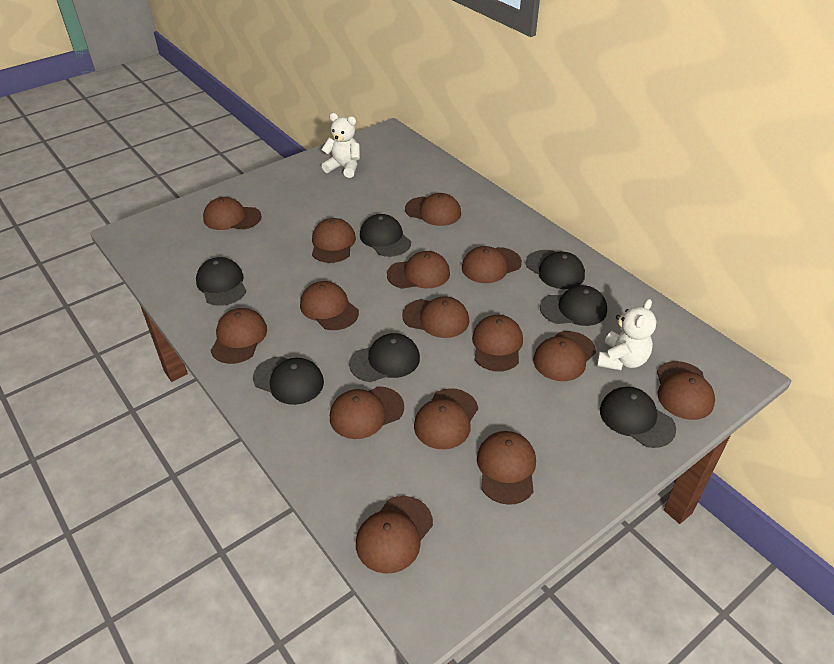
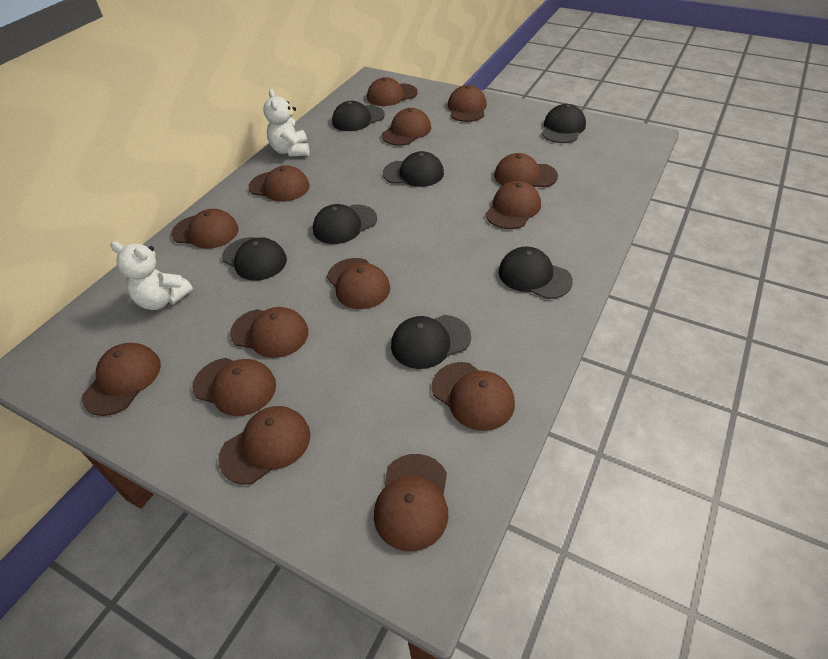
brown cap: 15 -> 14

